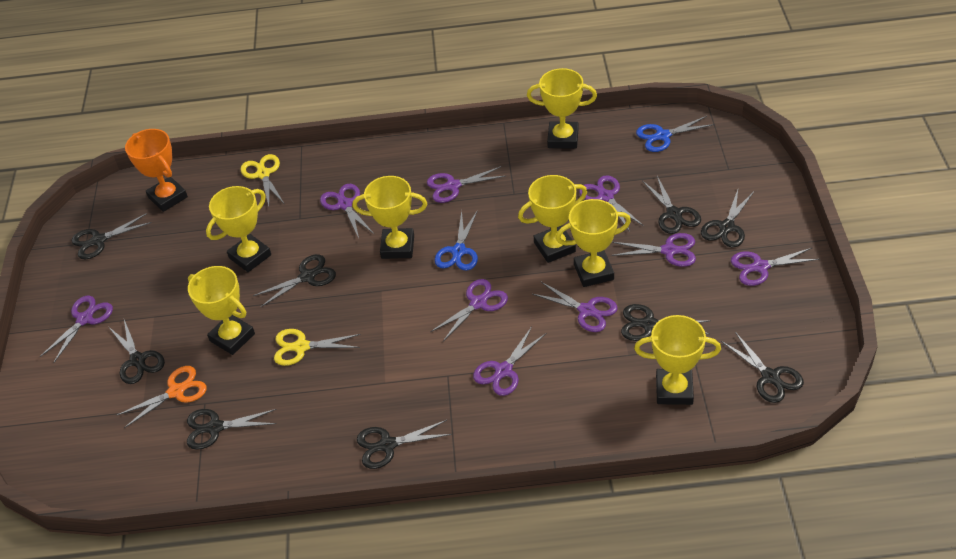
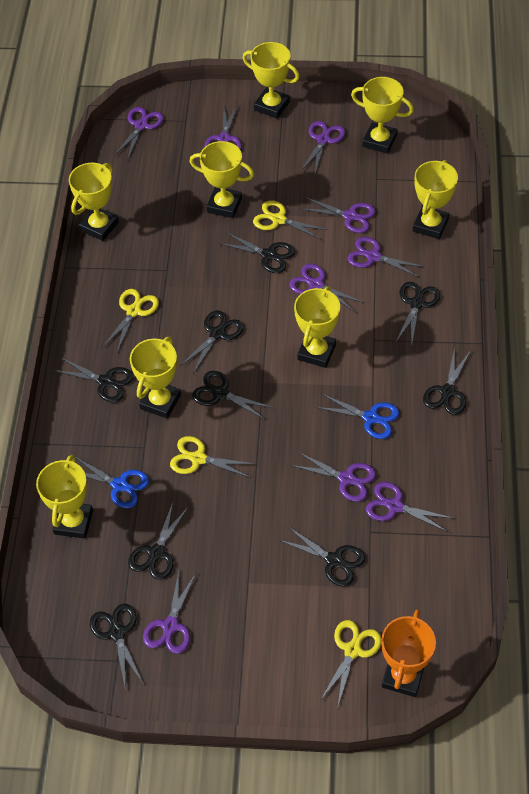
orange scissors: 1 -> 0
yellow scissors: 2 -> 4
yellow trophy: 7 -> 8

